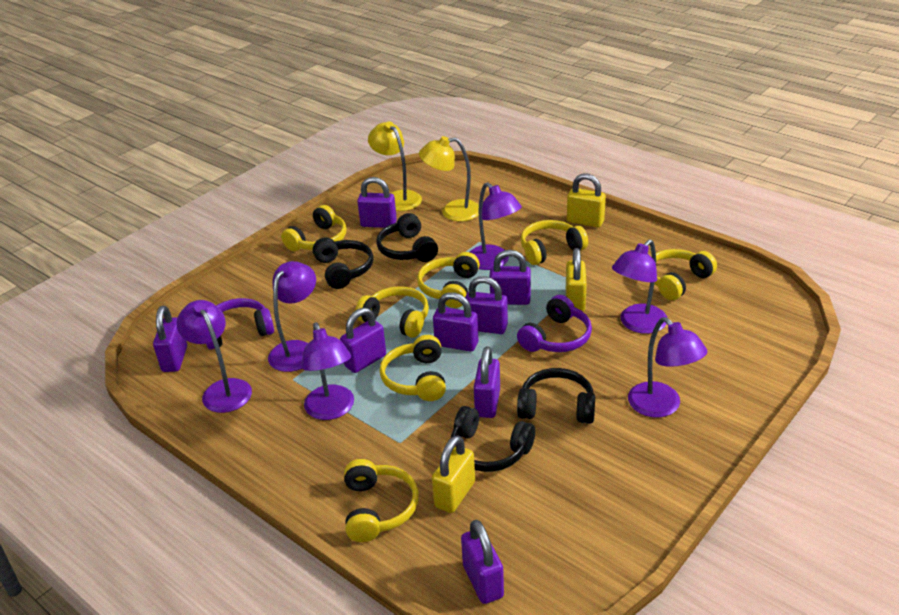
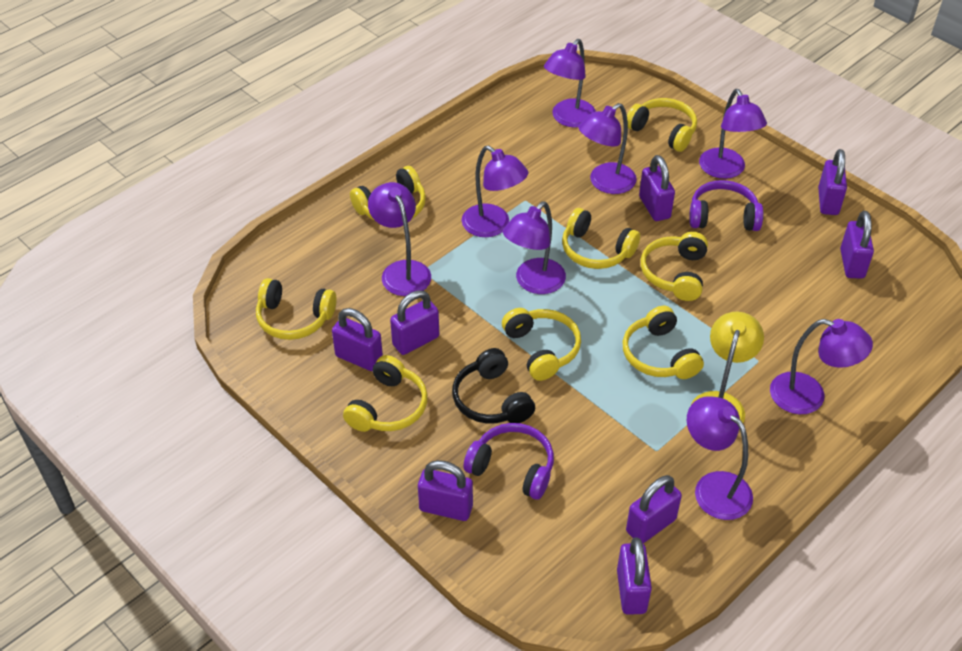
black headphones: 4 -> 1
purple lamp: 6 -> 8
yellow headphones: 7 -> 8
yellow lamp: 2 -> 1
yellow padlock: 3 -> 0

